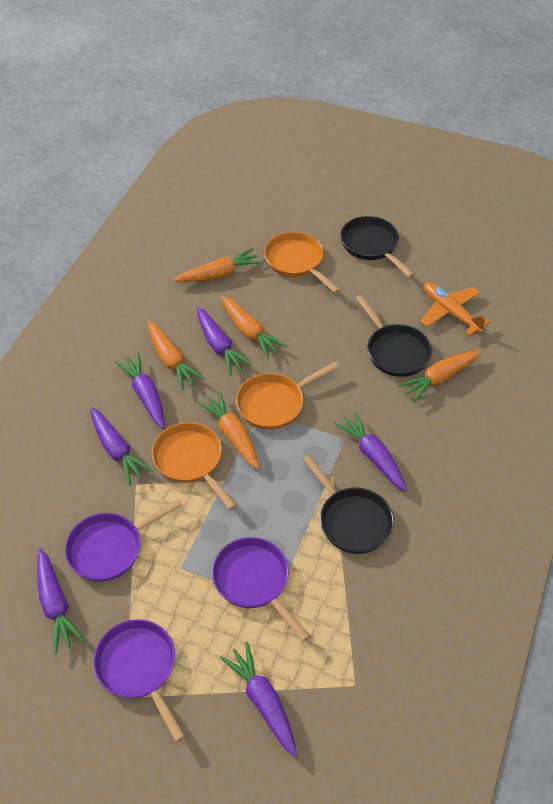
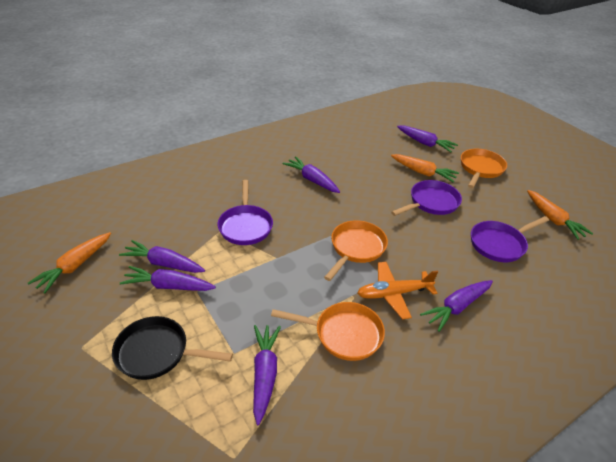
black pan: 3 -> 1
orange carrot: 5 -> 3

